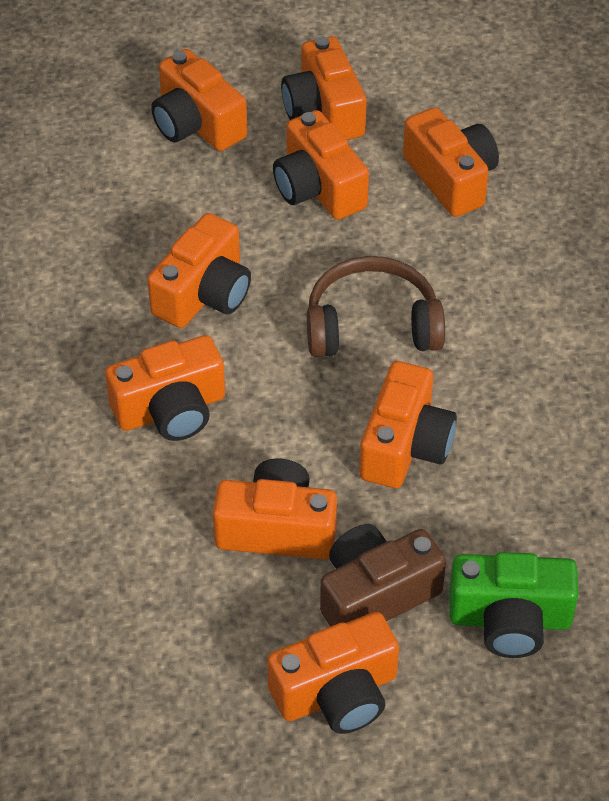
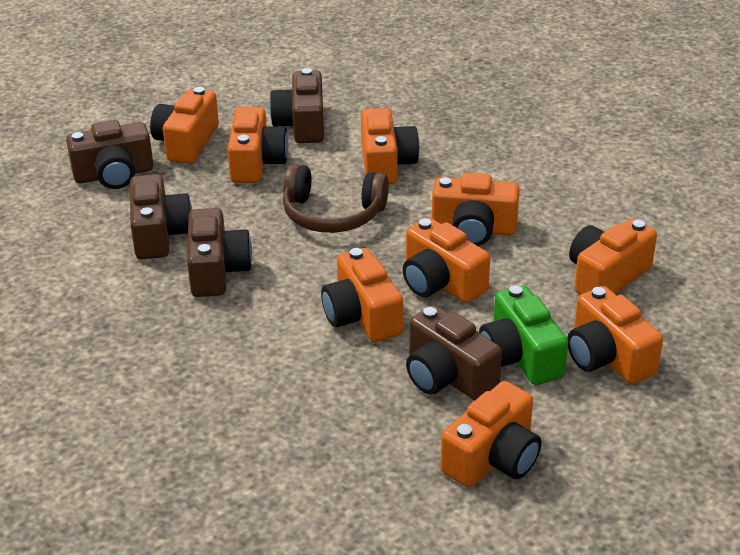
brown camera: 1 -> 5

